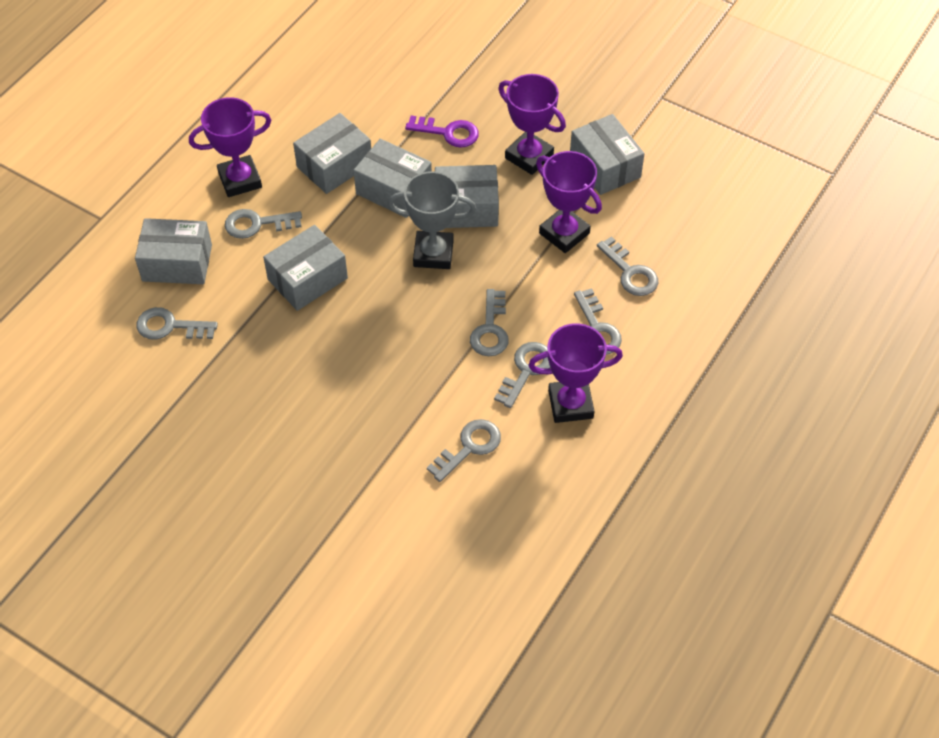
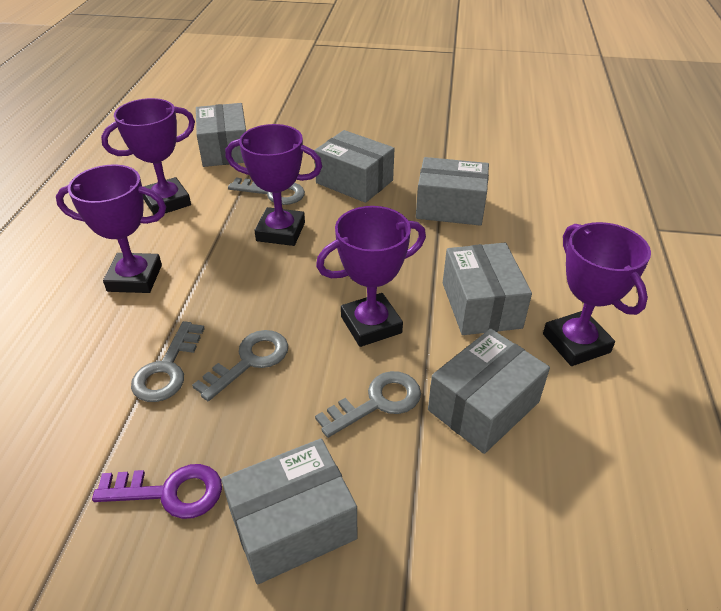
grey key: 7 -> 4
grey trophy: 1 -> 0
purple trophy: 4 -> 5

